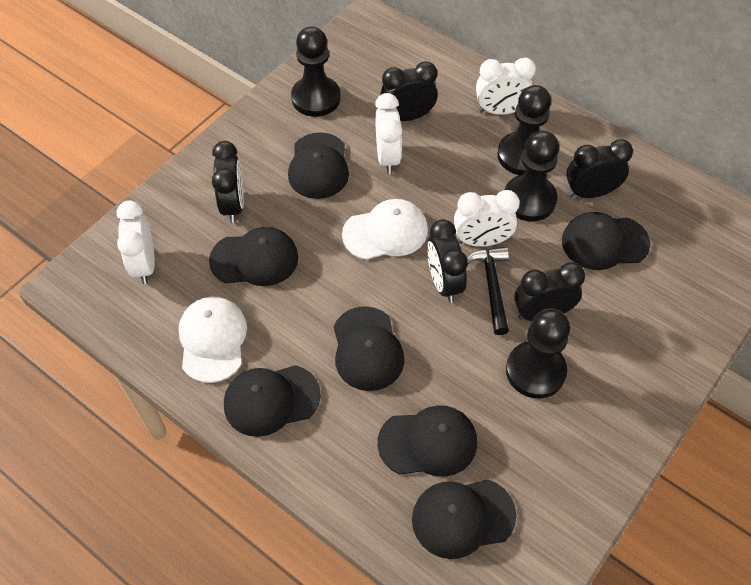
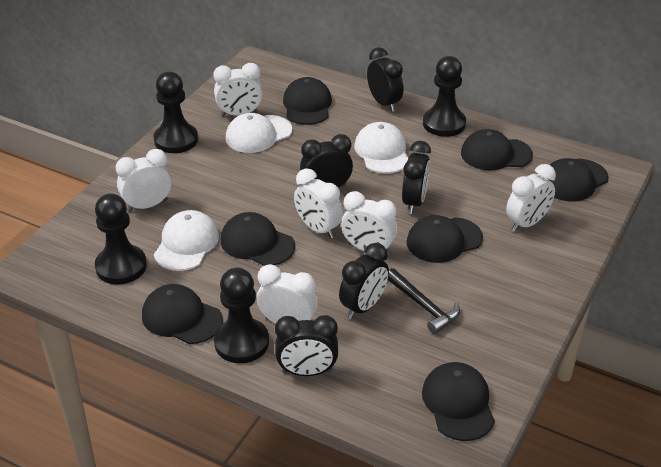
white cap: 2 -> 3
white clock: 4 -> 6

